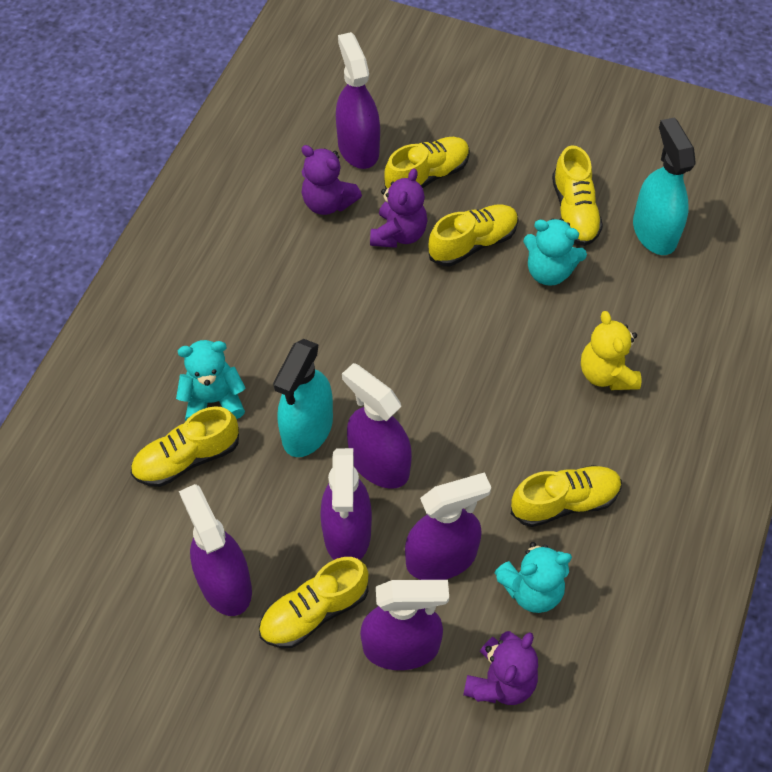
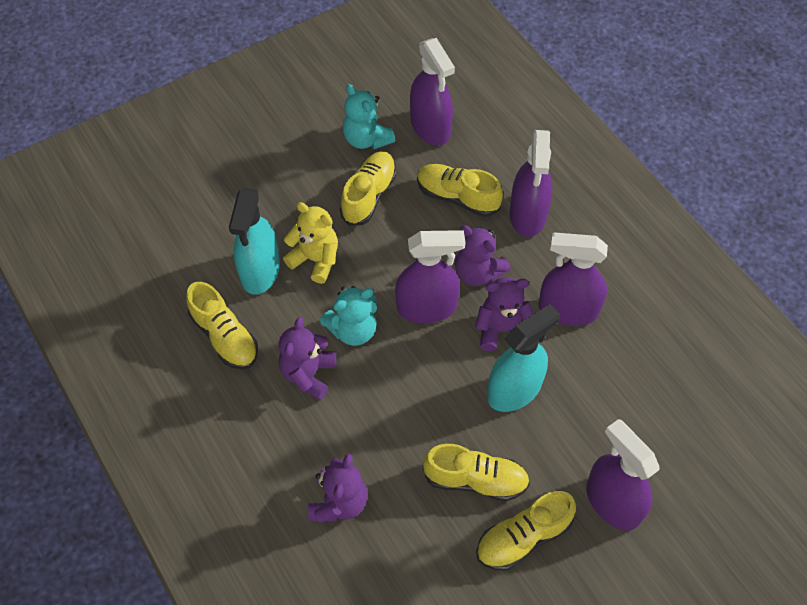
purple spray bottle: 6 -> 5
purple teddy bear: 3 -> 4
turquoise teddy bear: 3 -> 2
yellow shoe: 6 -> 5

